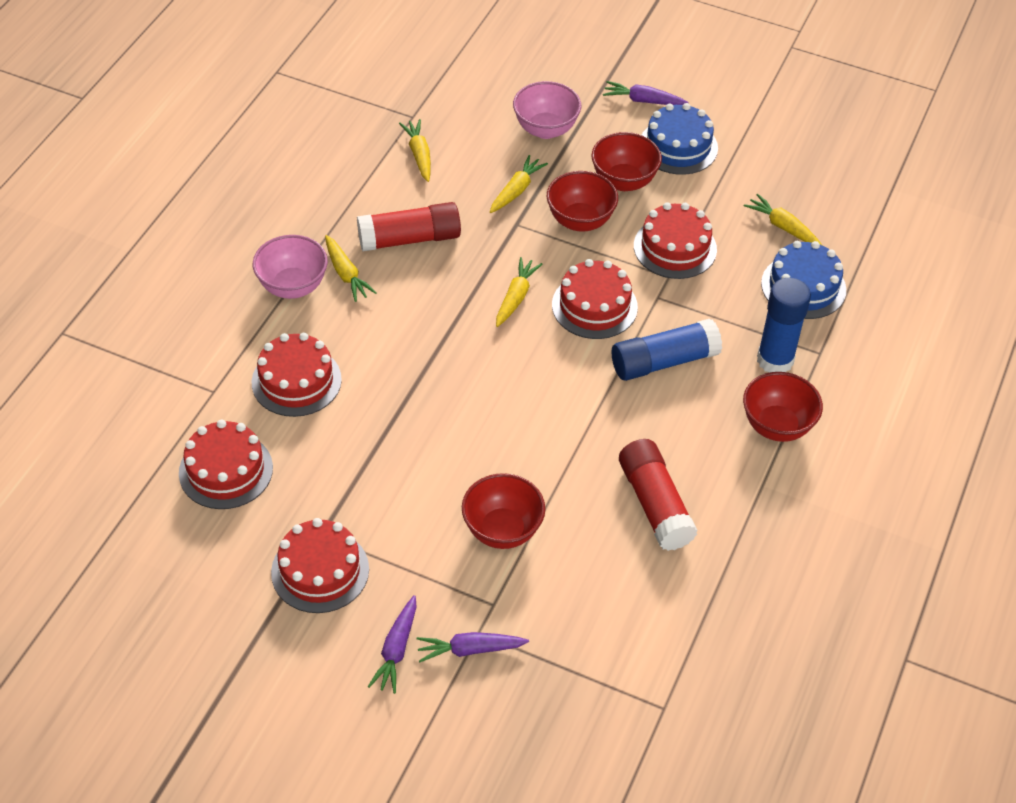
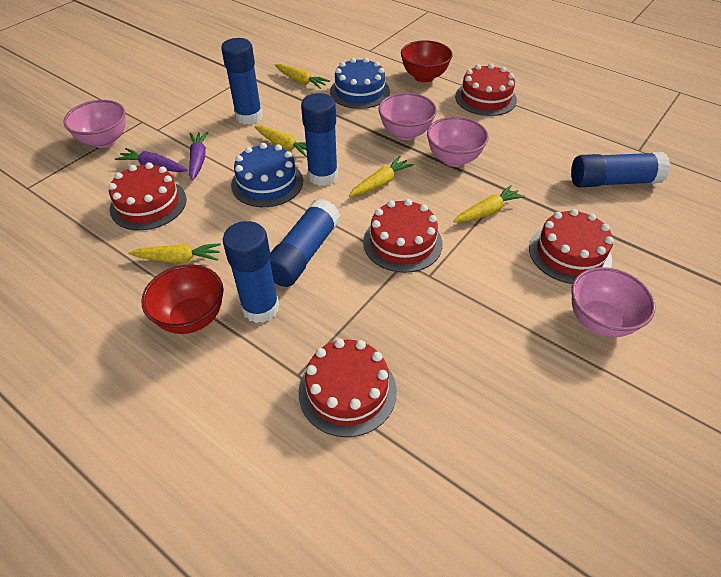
blue glue stick: 2 -> 5
pink bowl: 2 -> 4
purple carrot: 3 -> 2
red bowl: 4 -> 2
red glue stick: 2 -> 0

